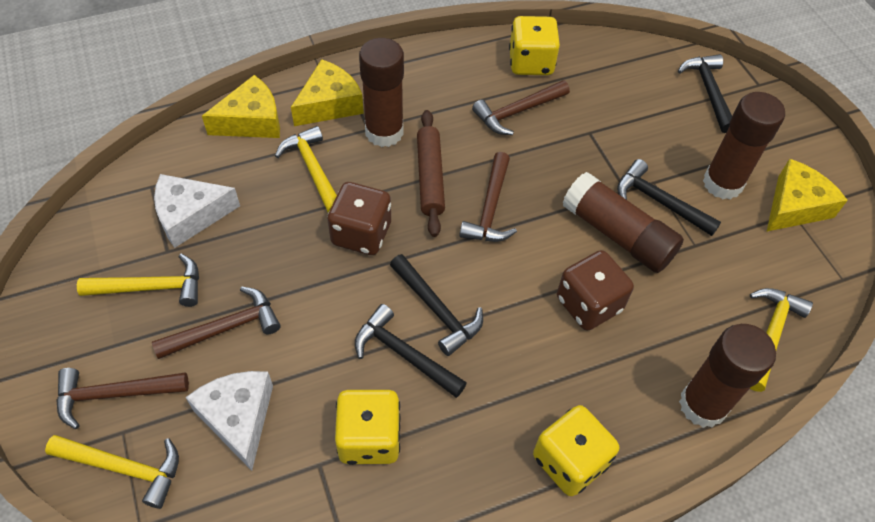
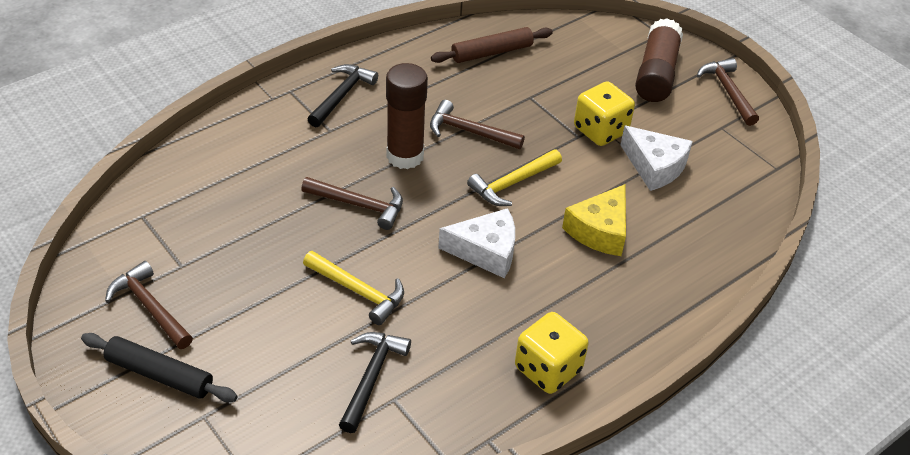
black hammer: 4 -> 2
black rolling pin: 0 -> 1
brown dice: 2 -> 0
brown glue stick: 4 -> 2
yellow cheese: 3 -> 1
yellow dice: 3 -> 2
yellow hammer: 4 -> 2

